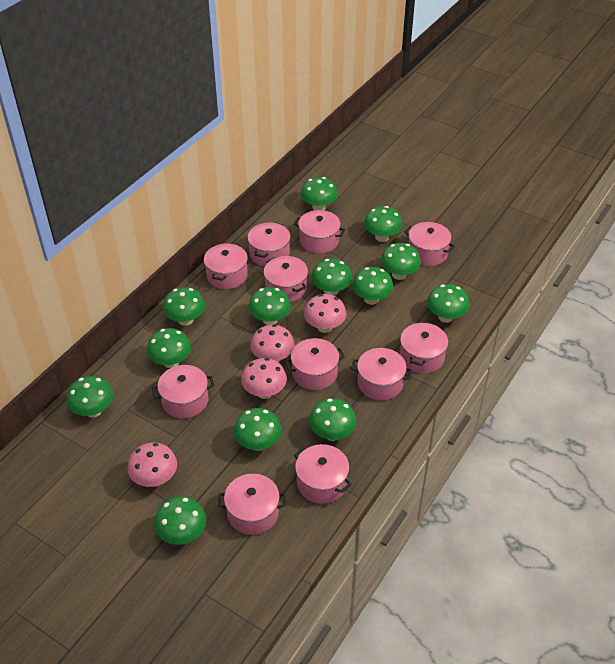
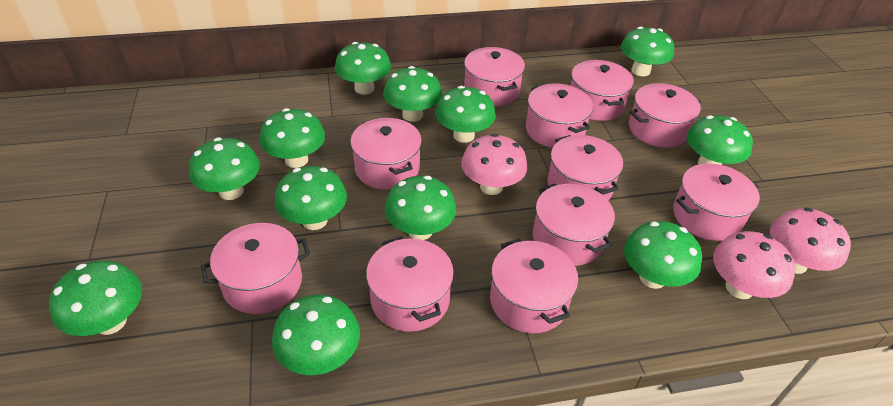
green mushroom: 13 -> 12
pink mushroom: 4 -> 3

